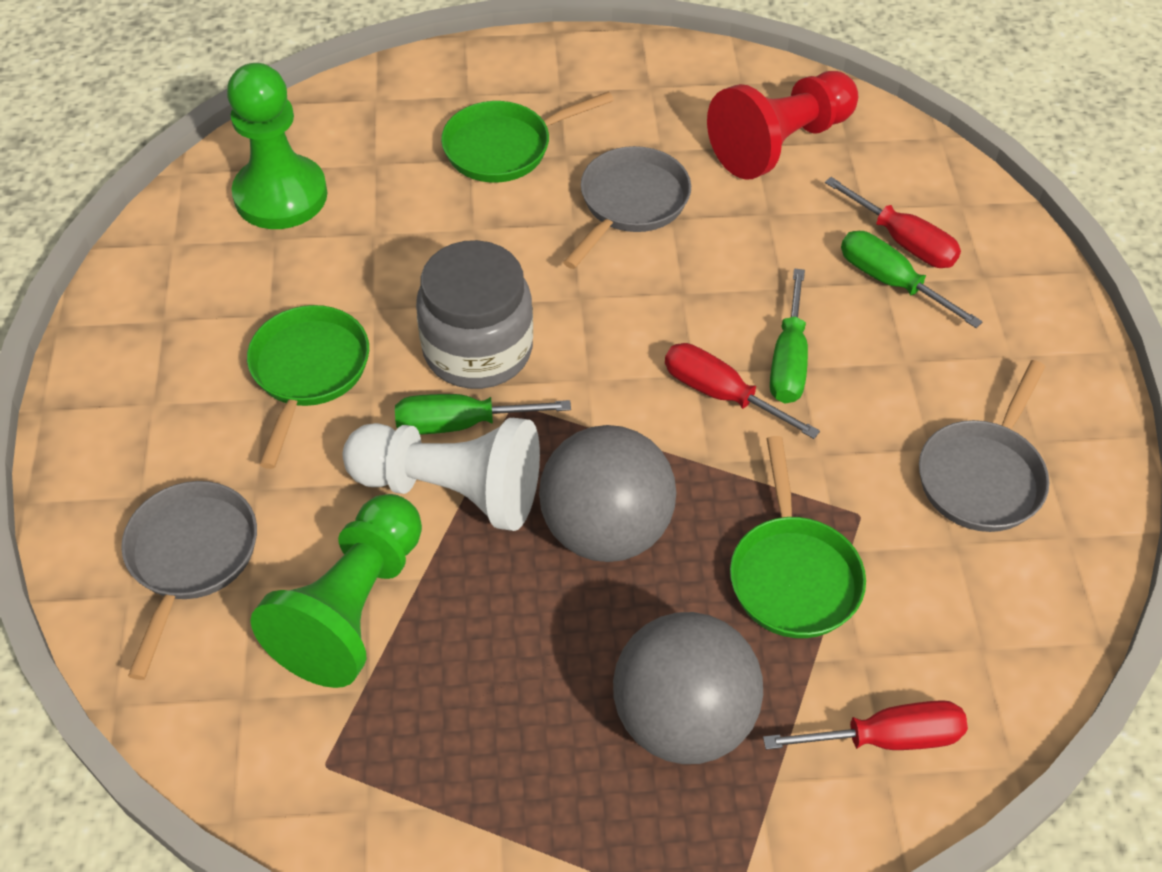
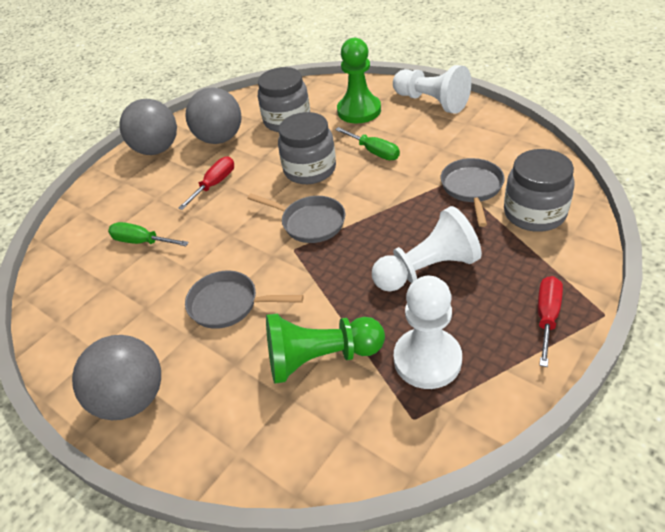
green pan: 3 -> 0
green screwdriver: 3 -> 2
grey ball: 2 -> 3
grey jar: 1 -> 3
red pawn: 1 -> 0
red screwdriver: 3 -> 2
white pawn: 1 -> 3

